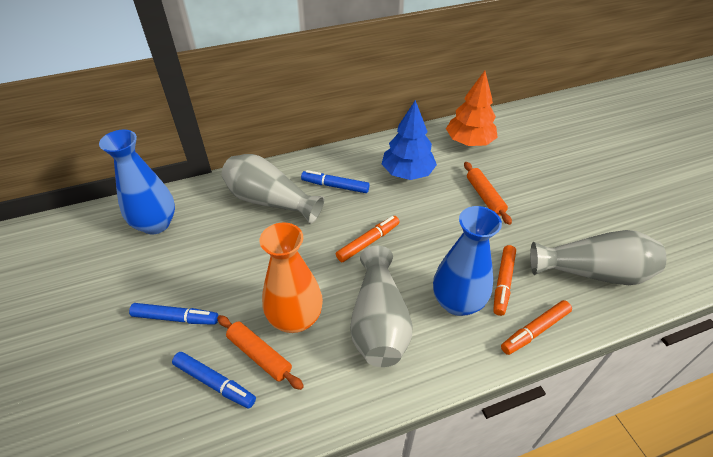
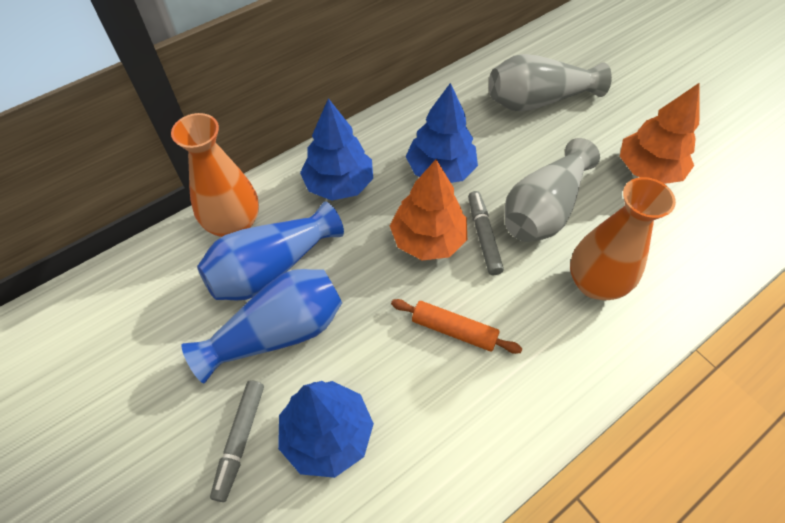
blue marker: 3 -> 0
blue tree: 1 -> 3
grey marker: 0 -> 2
grey vase: 3 -> 2
orange marker: 3 -> 0
orange rolling pin: 2 -> 1
orange tree: 1 -> 2
orange vase: 1 -> 2

